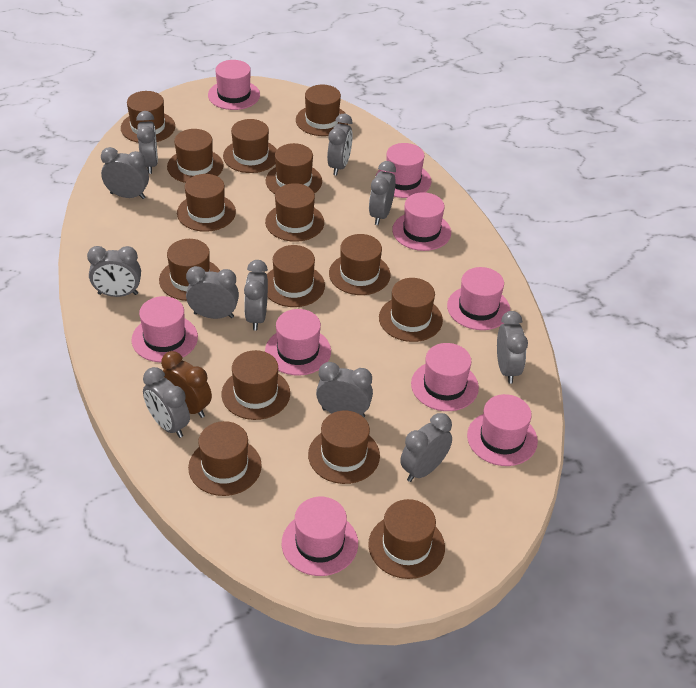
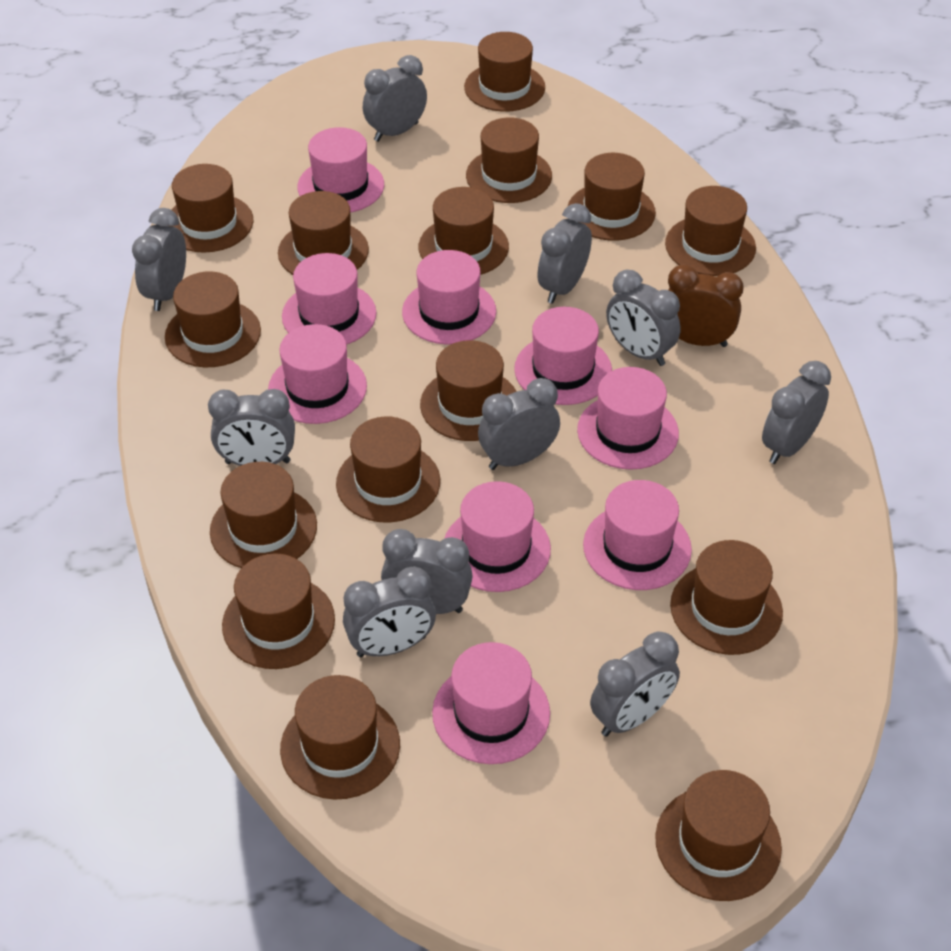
grey clock: 11 -> 10

